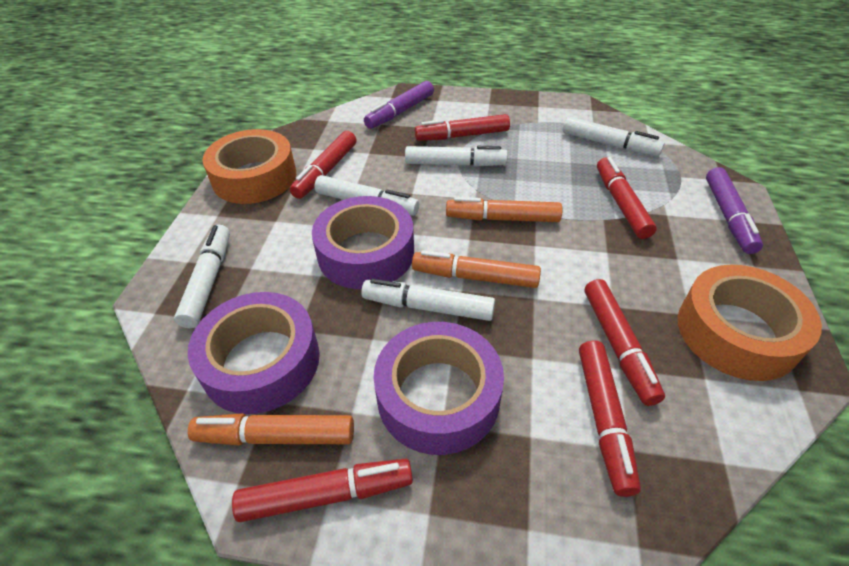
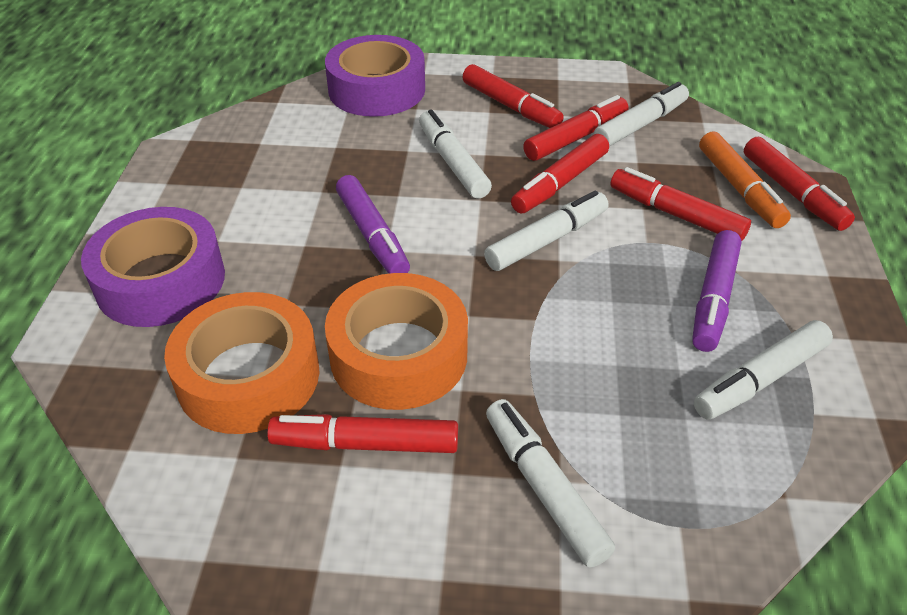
orange marker: 3 -> 1
purple tape: 3 -> 2

